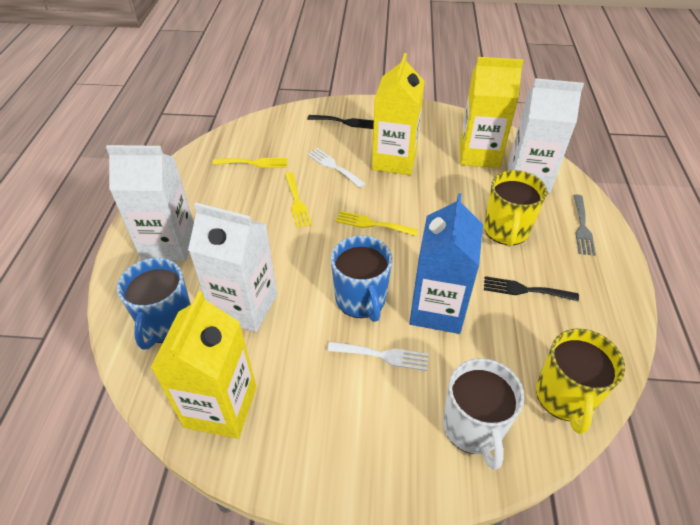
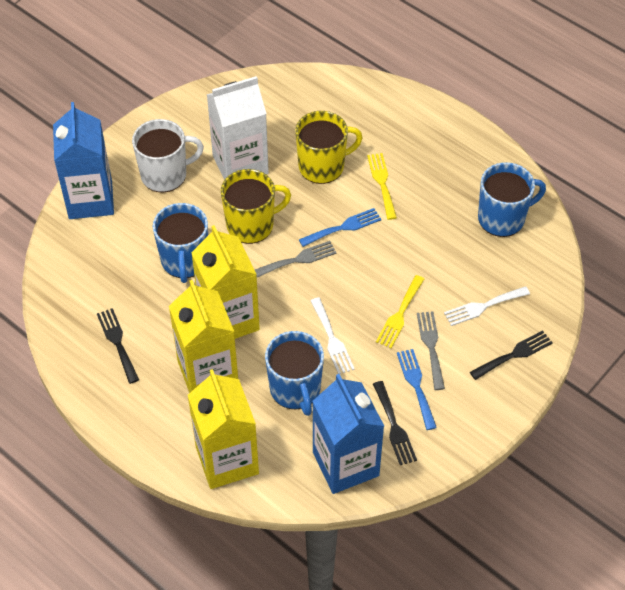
black fork: 2 -> 3
blue carton: 1 -> 2
blue fork: 0 -> 2
blue mug: 2 -> 3
grey fork: 1 -> 2
white carton: 3 -> 1
yellow fork: 3 -> 2

